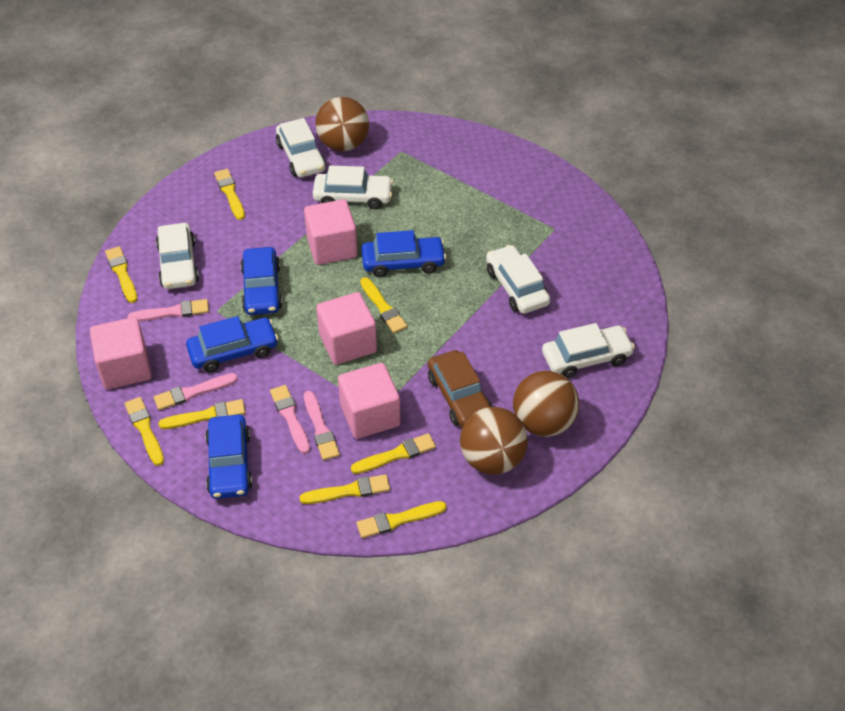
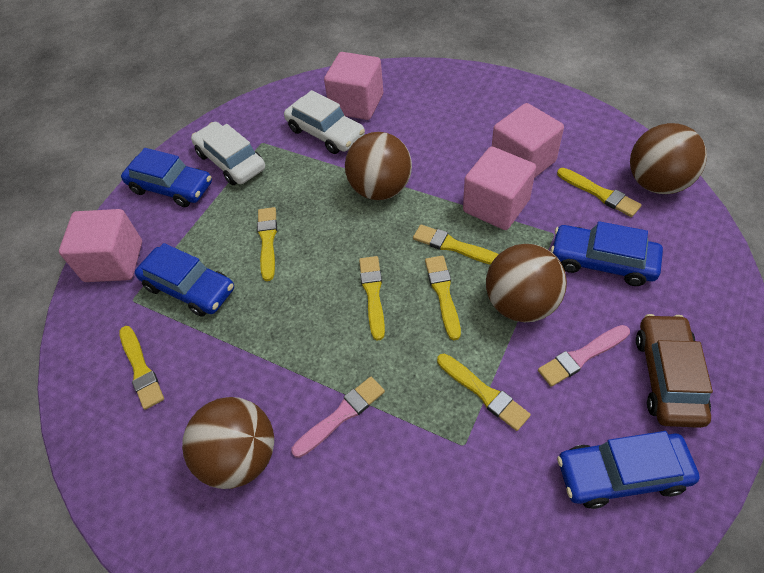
brown ball: 3 -> 4
pink brush: 4 -> 2
white car: 5 -> 2
yellow brush: 8 -> 7

